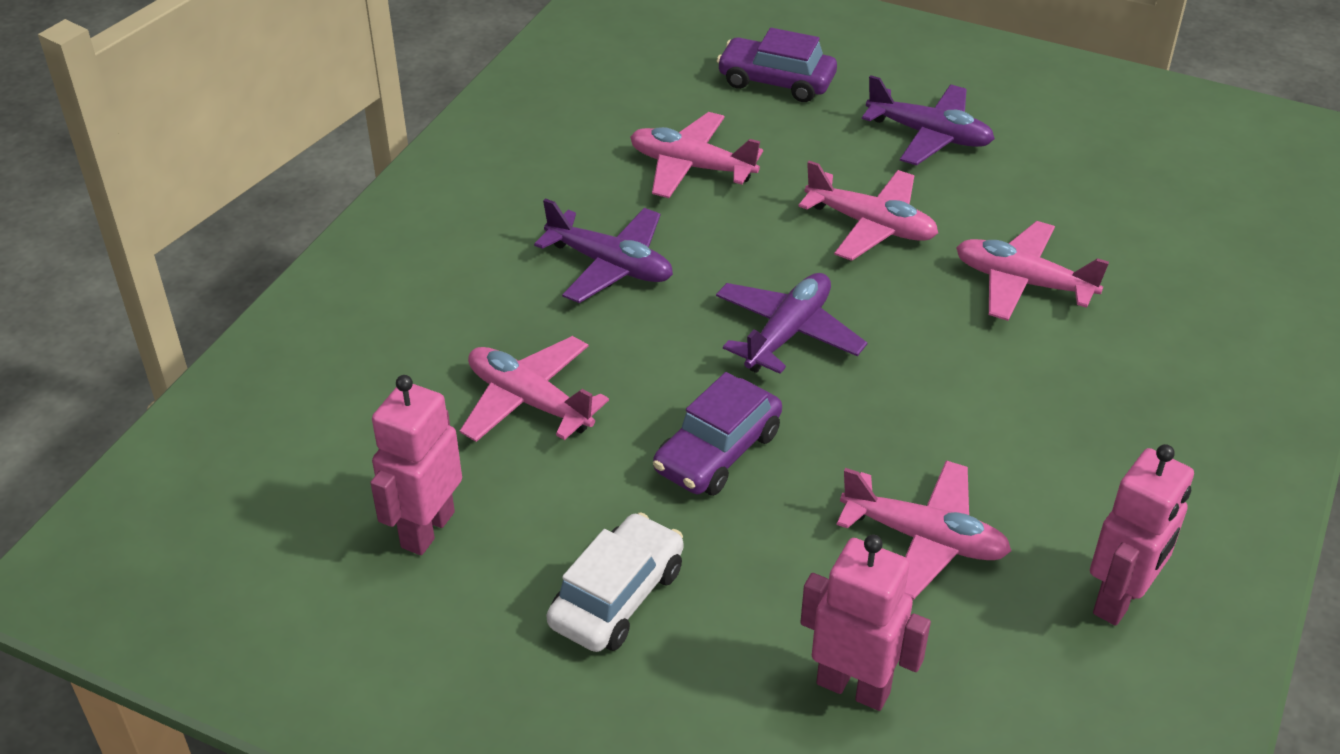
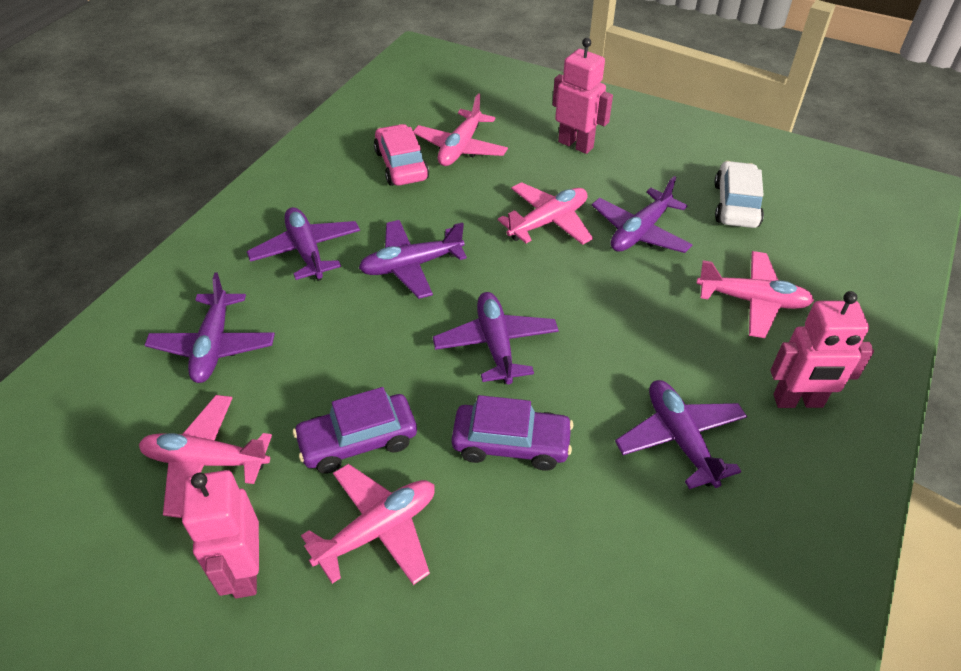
pink car: 0 -> 1
purple plane: 3 -> 6

